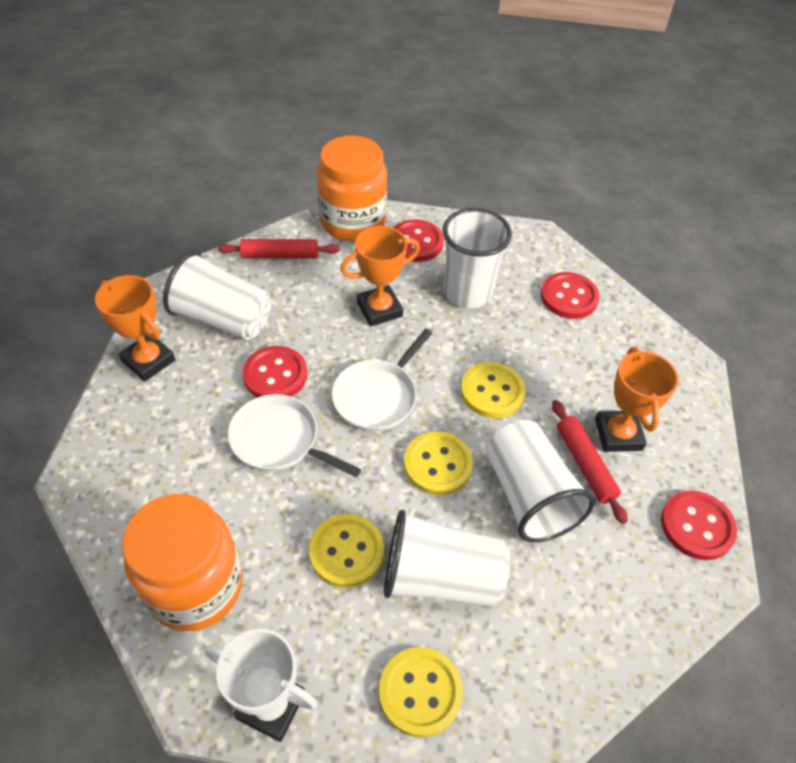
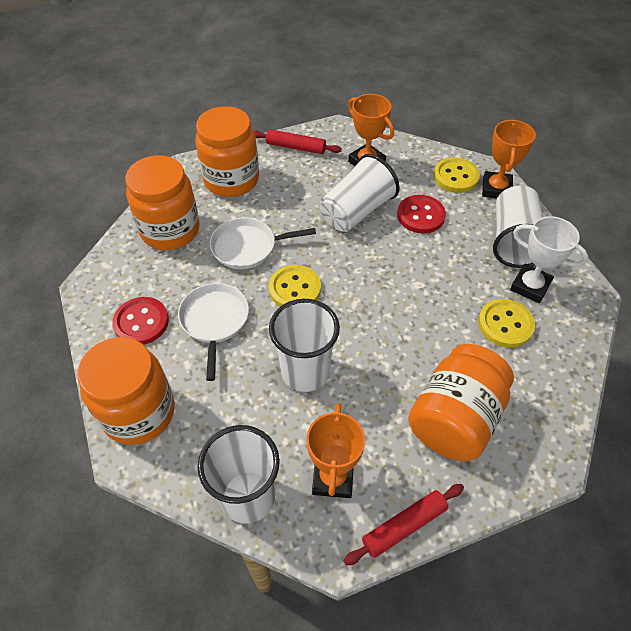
orange jar: 2 -> 4
red button: 4 -> 2
yellow button: 4 -> 3

